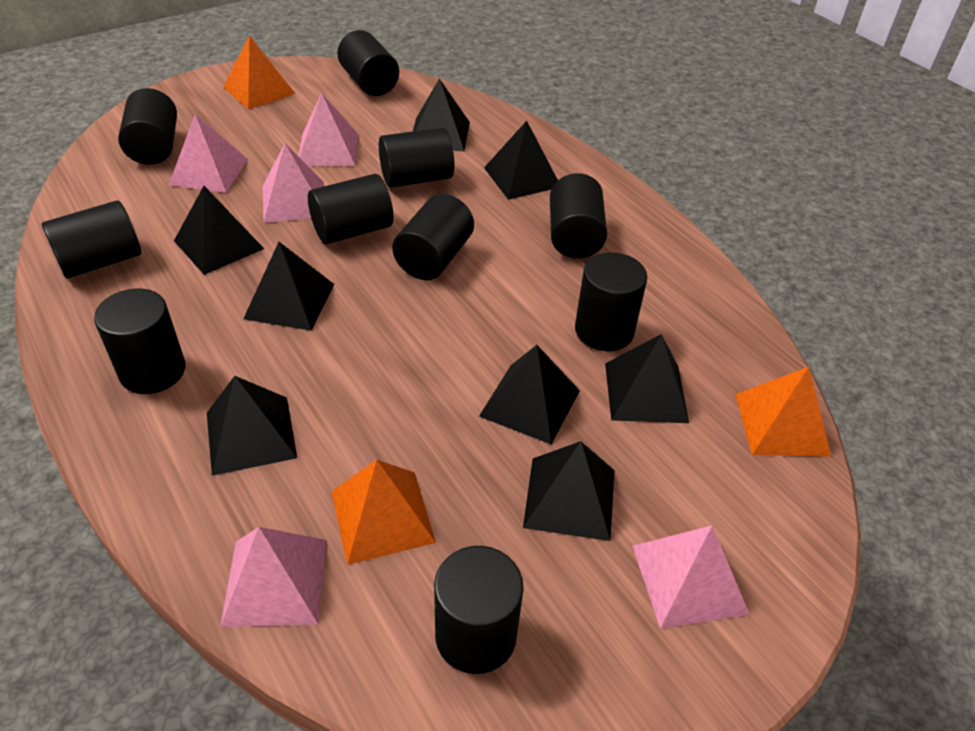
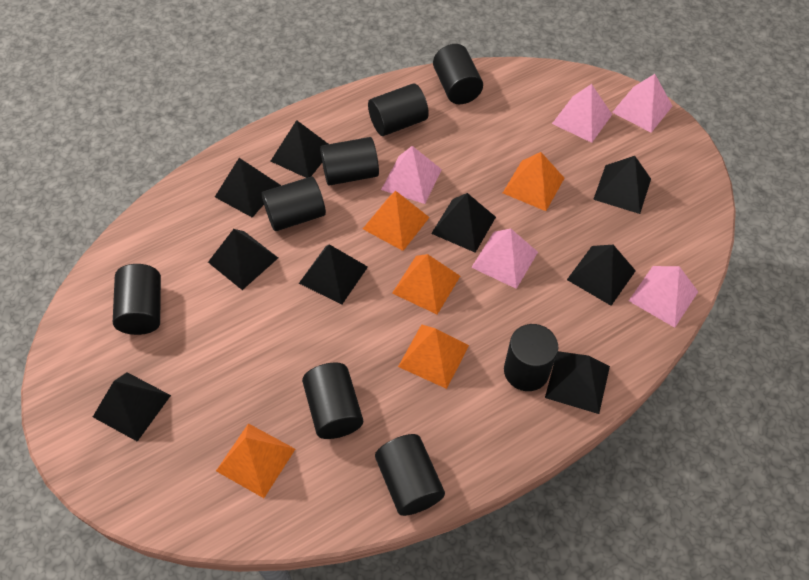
black cylinder: 10 -> 8
black pyramid: 8 -> 9
orange pyramid: 3 -> 5

